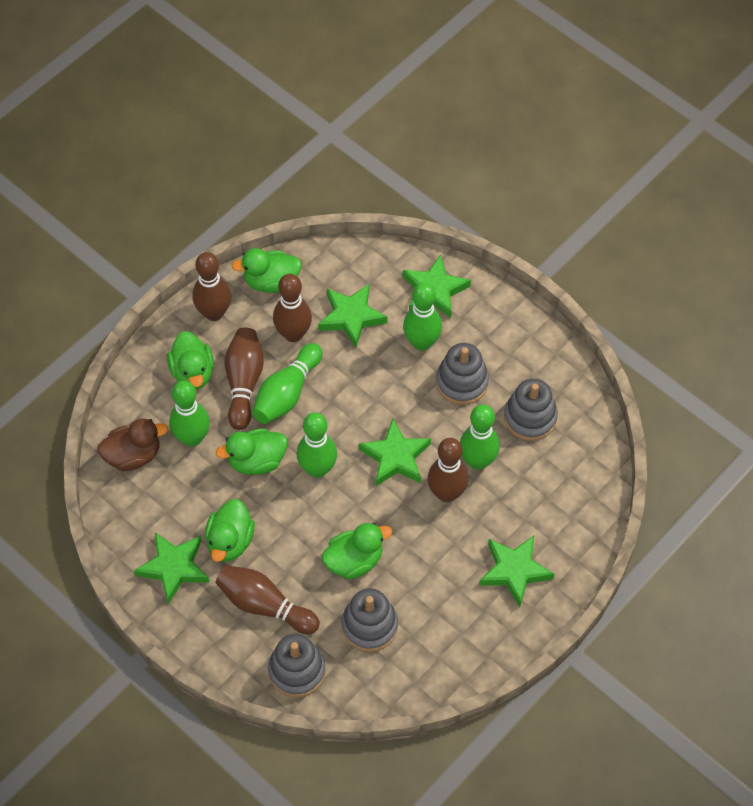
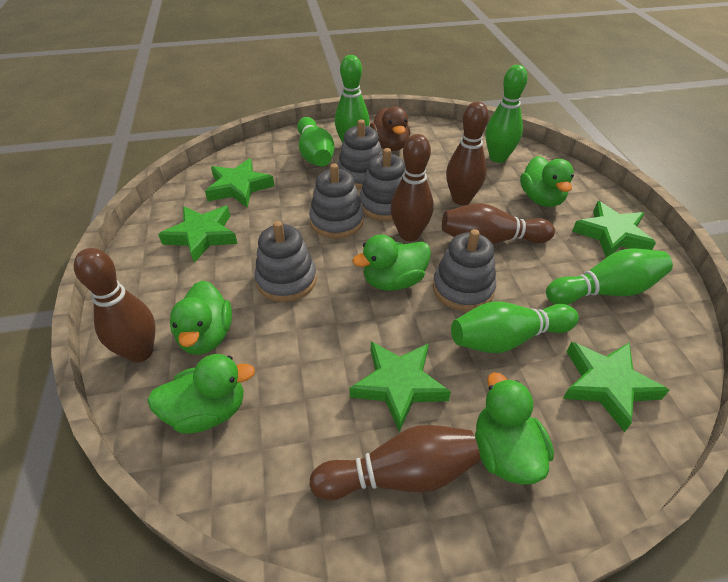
grey stacking toy: 4 -> 5

